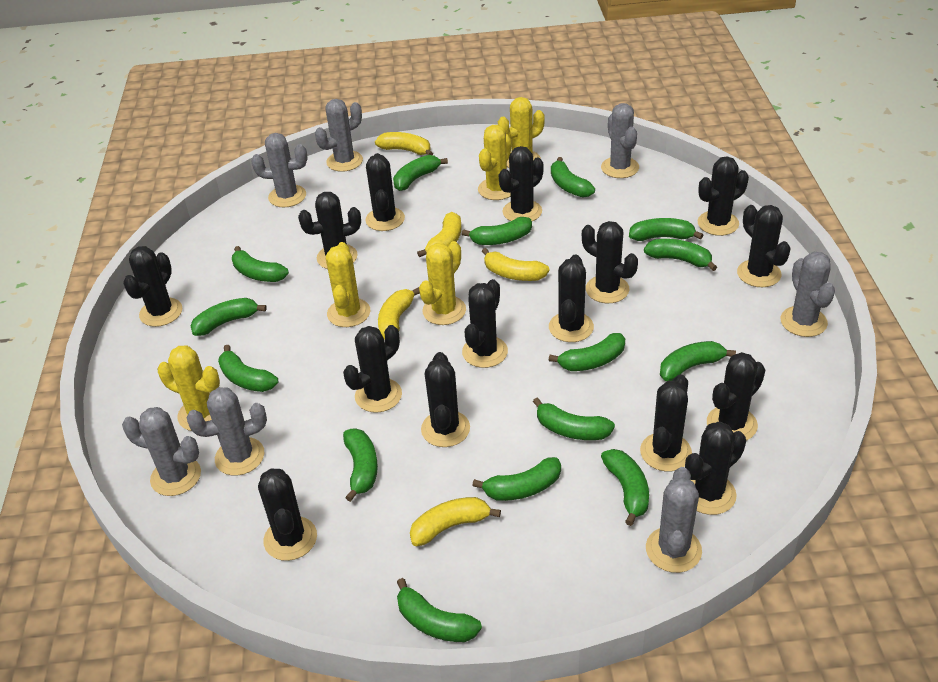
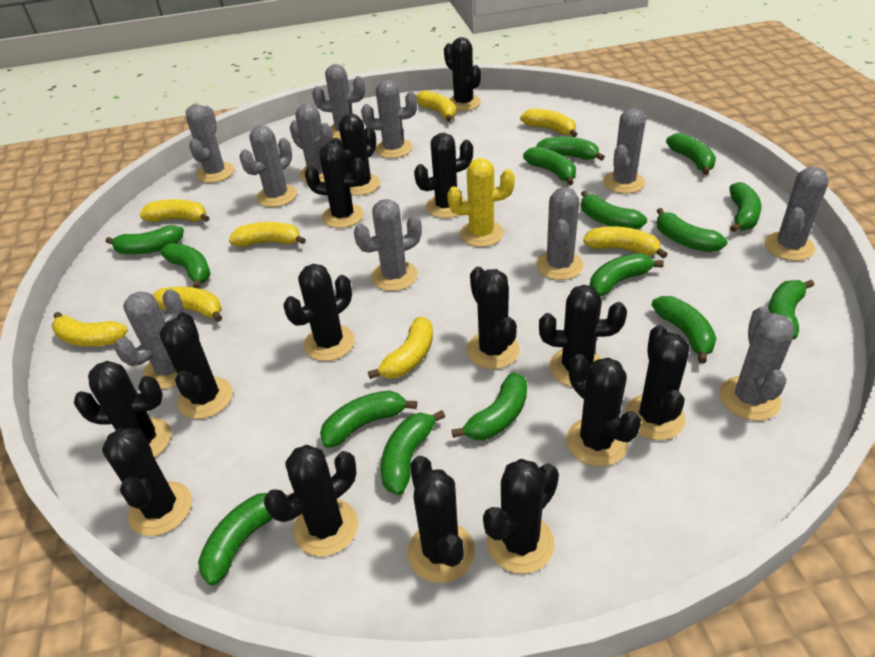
grey cactus: 7 -> 11
yellow banana: 5 -> 8
yellow cactus: 5 -> 1

